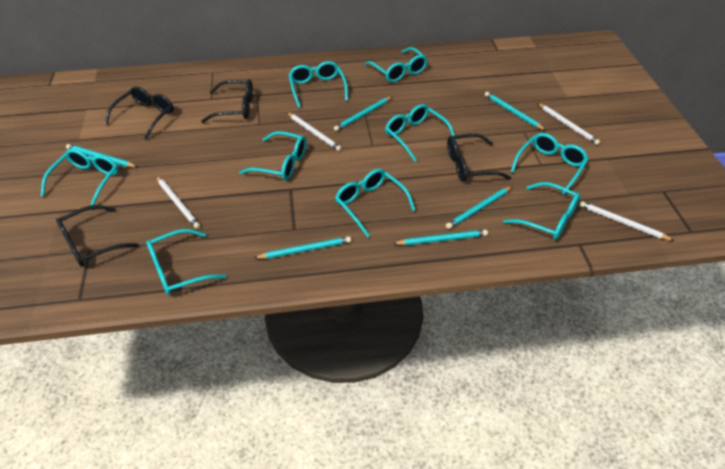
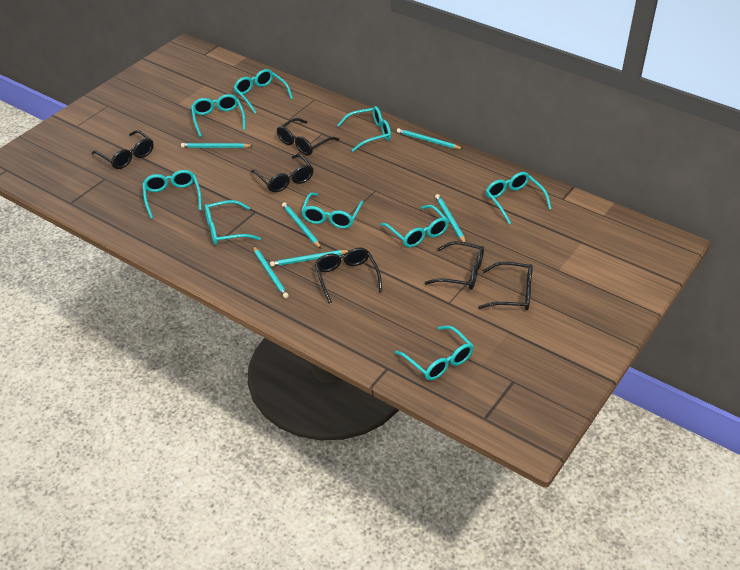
black glasses: 4 -> 6
white pencil: 4 -> 0

